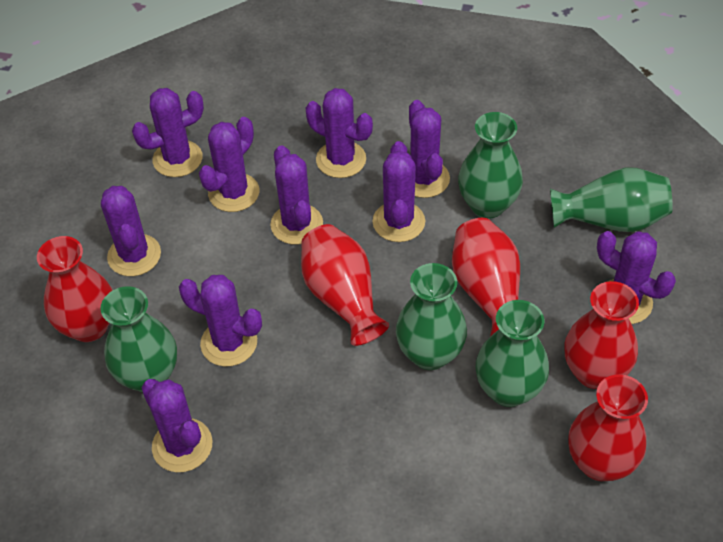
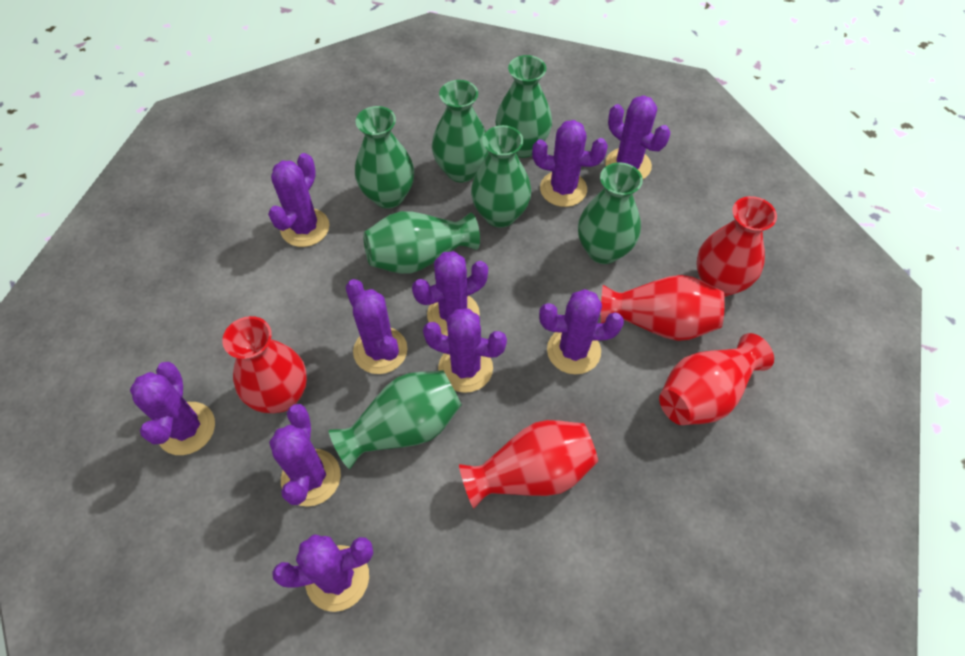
green vase: 5 -> 7

